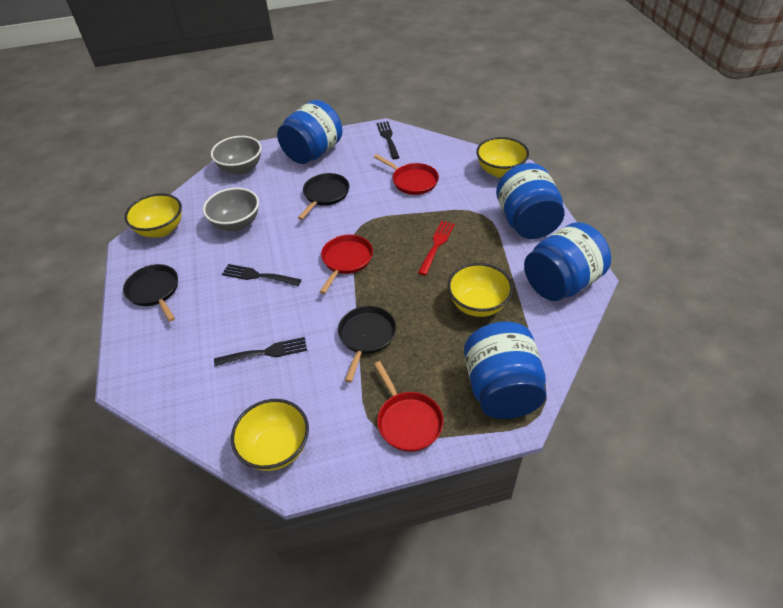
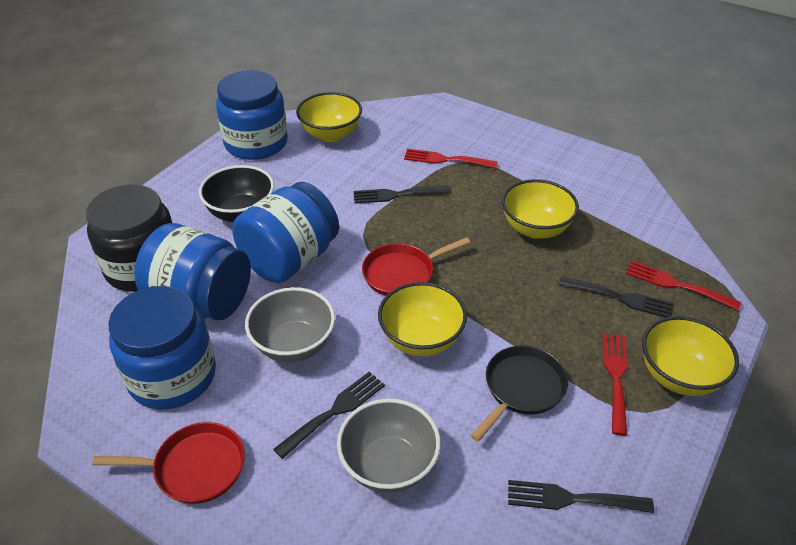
black bowl: 0 -> 1
black fork: 3 -> 4
black jar: 0 -> 1
black pan: 3 -> 1
red fork: 1 -> 3
red pan: 3 -> 2

